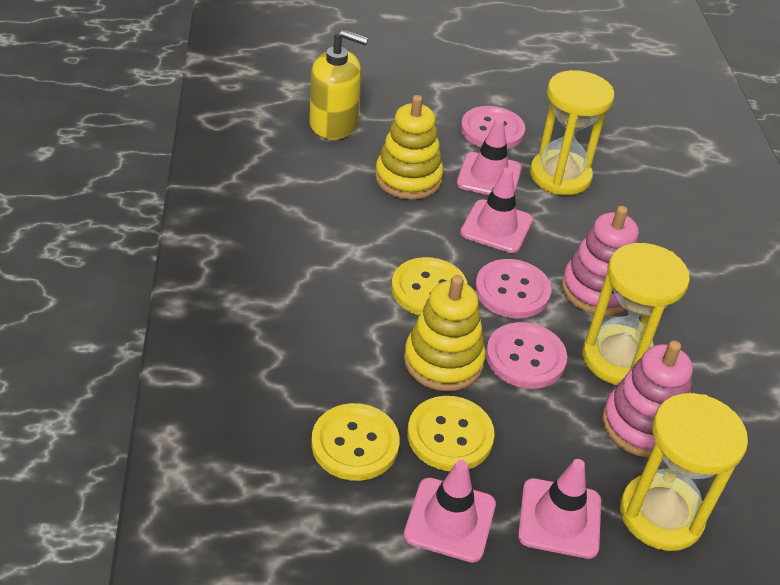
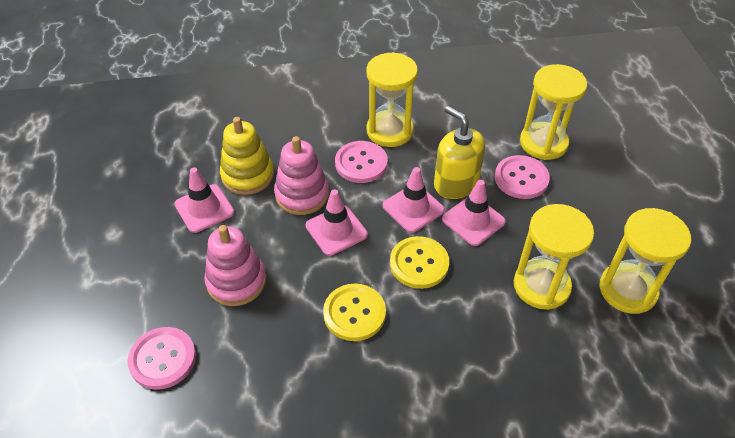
yellow button: 3 -> 2
yellow hourglass: 3 -> 4
yellow stacking toy: 2 -> 1

